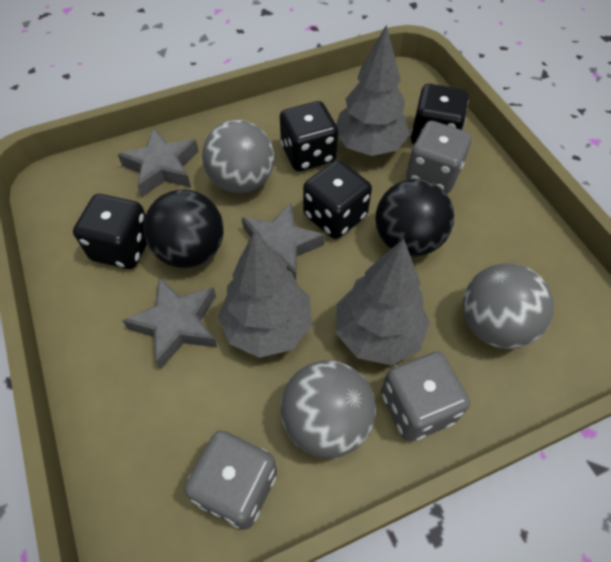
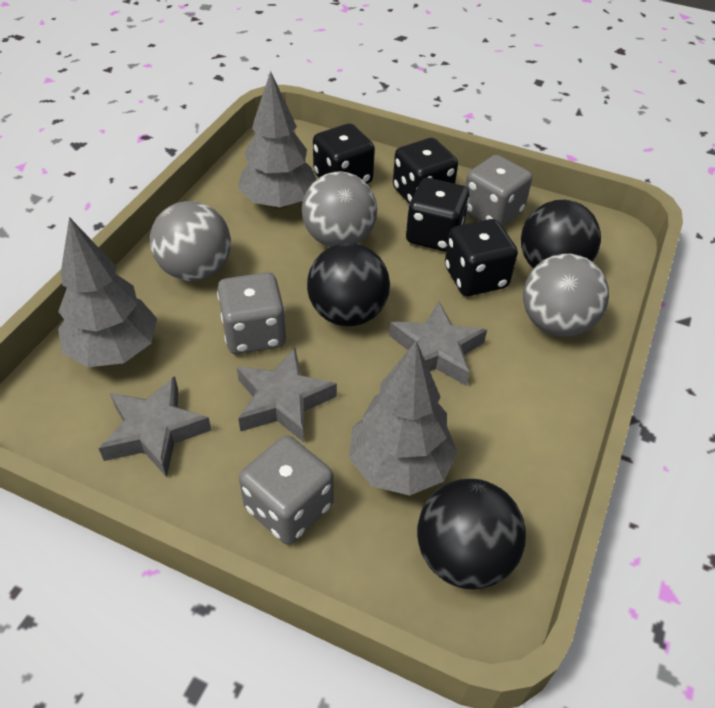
black ball: 2 -> 3

